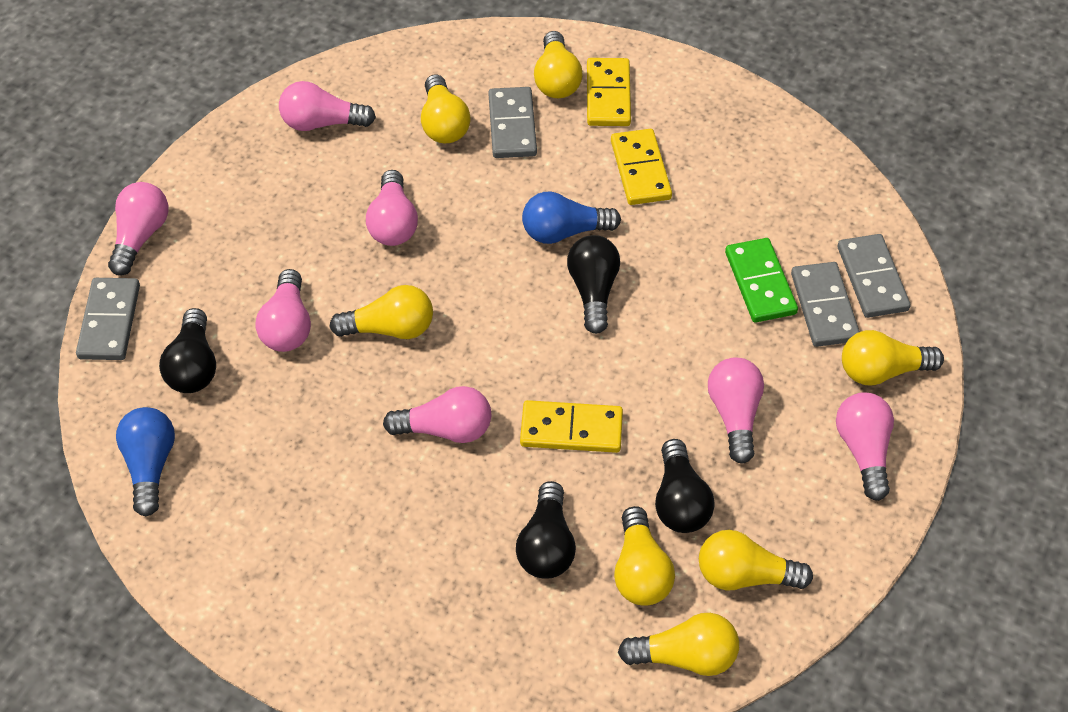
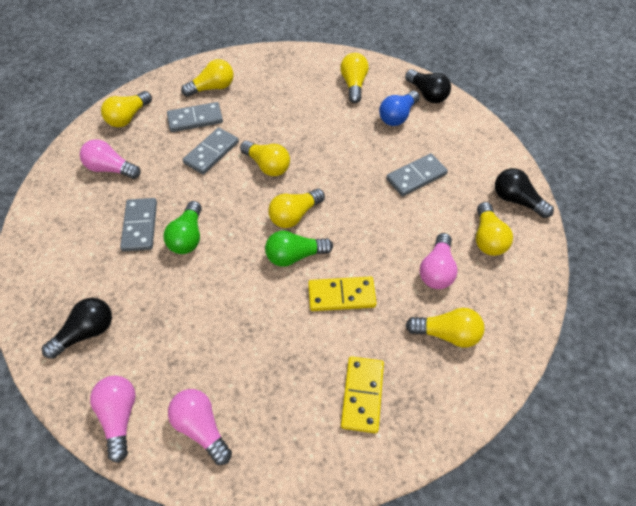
black light bulb: 4 -> 3
blue light bulb: 2 -> 1
green domino: 1 -> 0
green light bulb: 0 -> 2
pink light bulb: 7 -> 4
yellow domino: 3 -> 2

